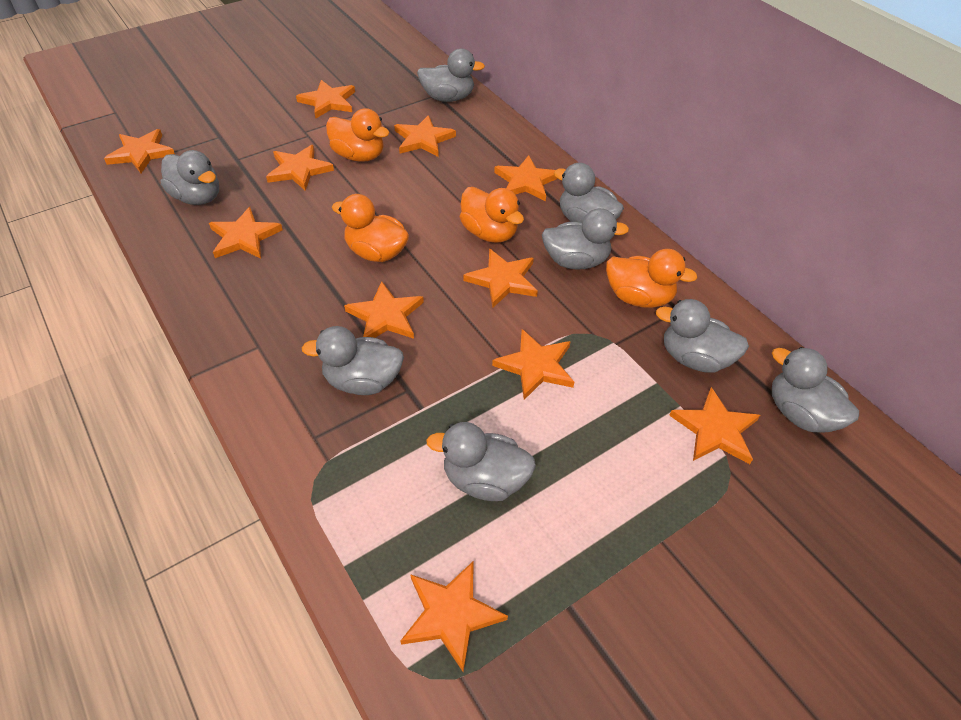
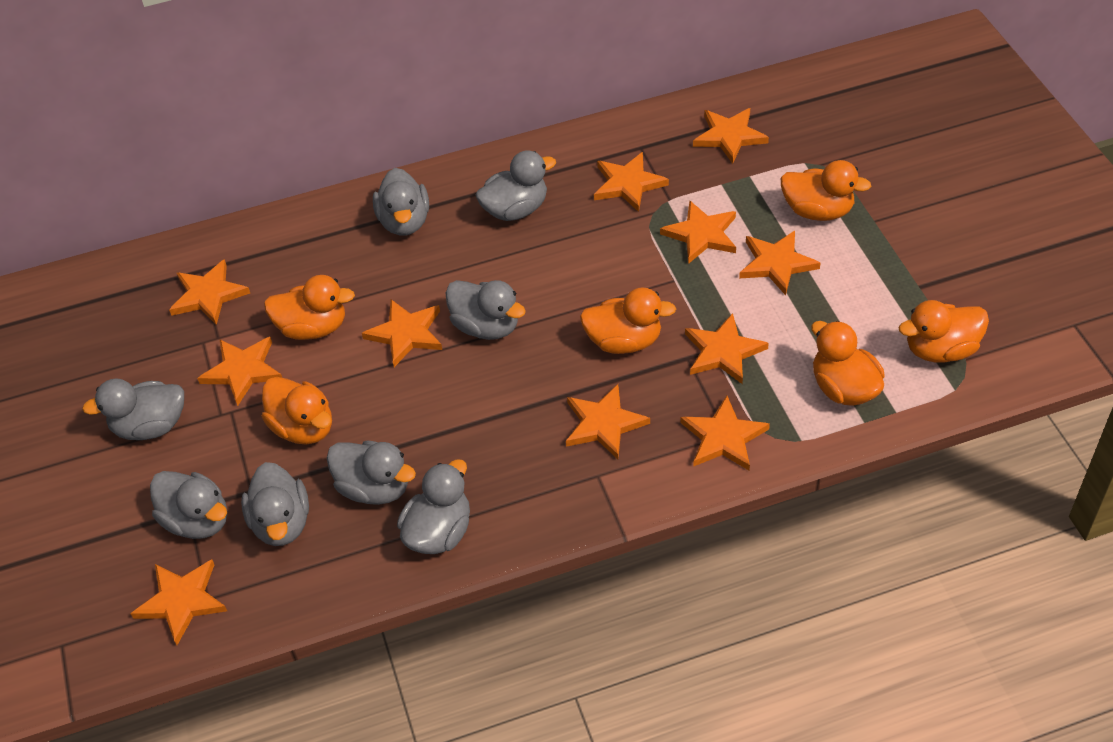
orange duck: 4 -> 6

